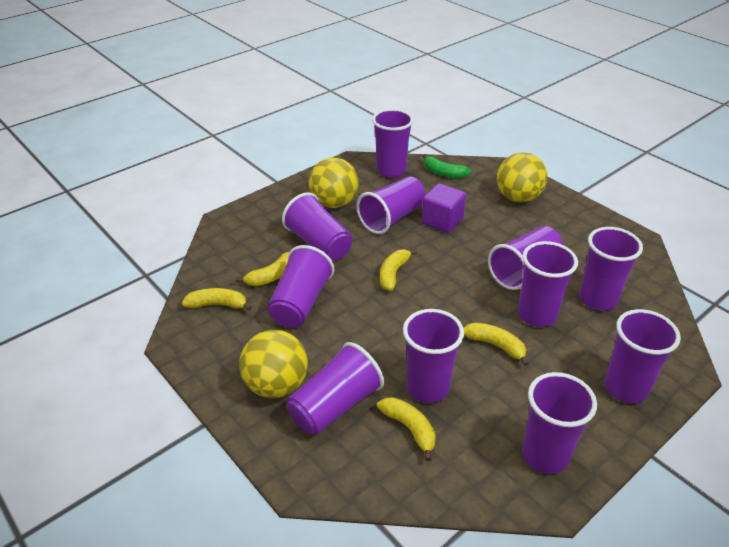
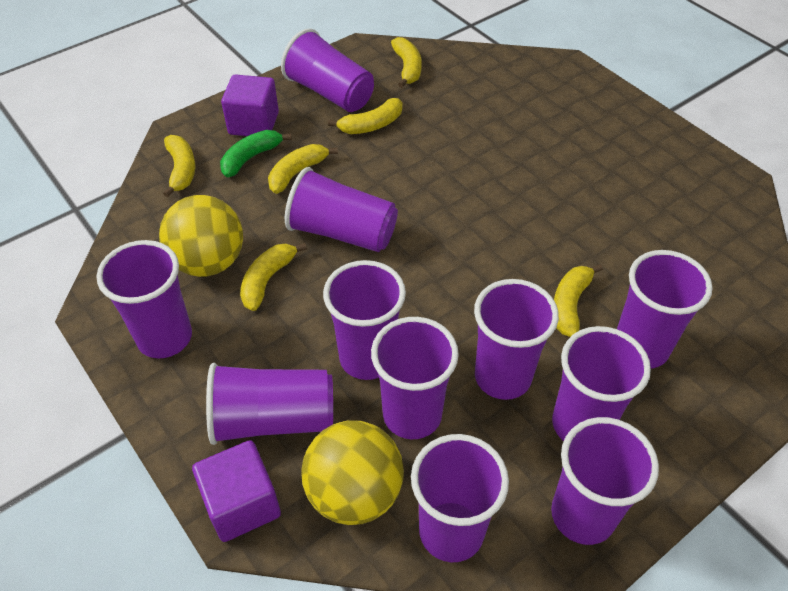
purple cube: 1 -> 2
yellow ball: 3 -> 2
yellow banana: 5 -> 6

